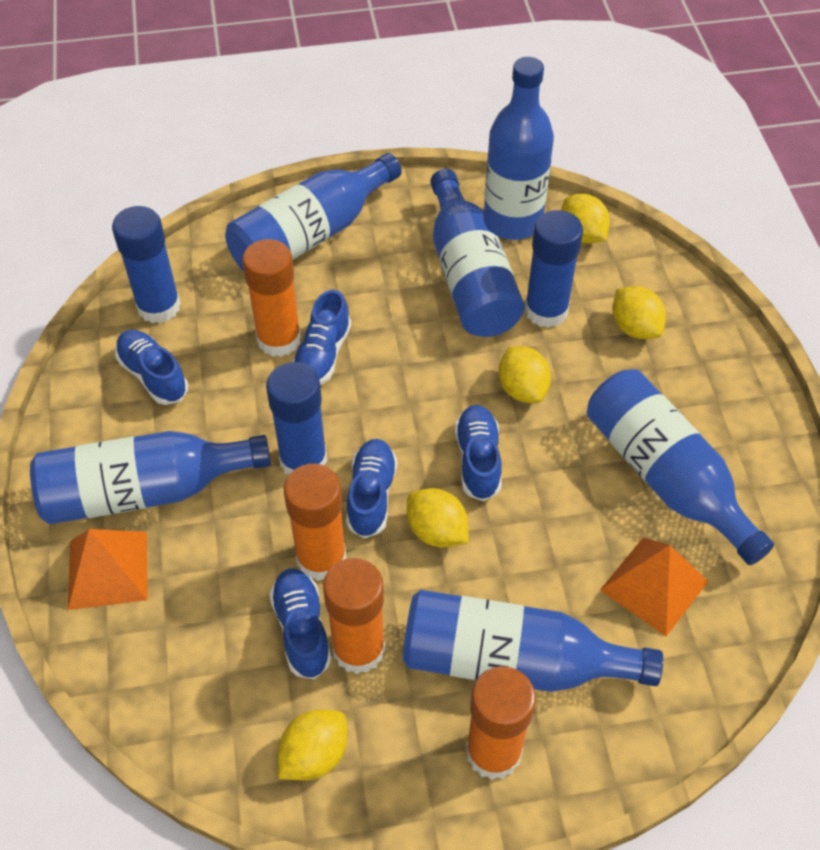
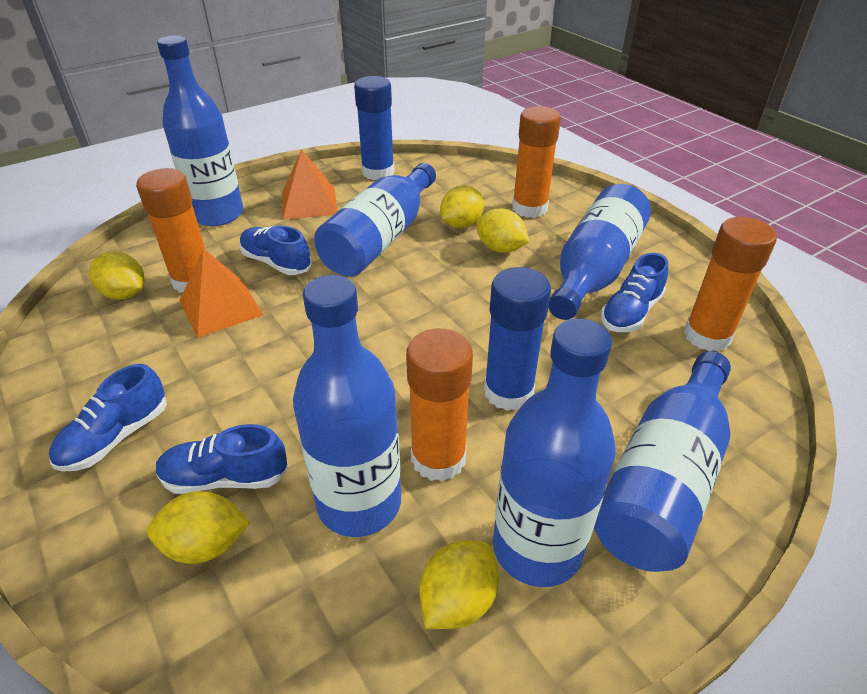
blue glue stick: 3 -> 2
blue shoe: 5 -> 4

